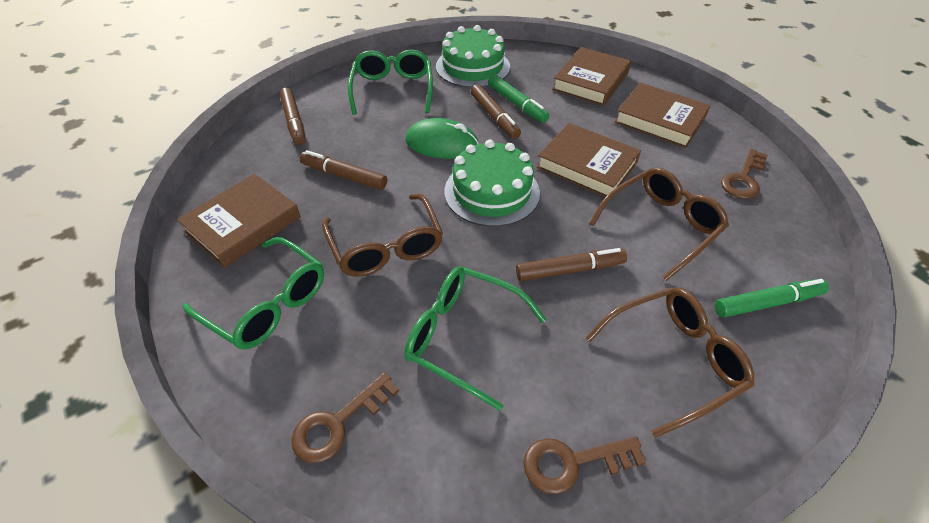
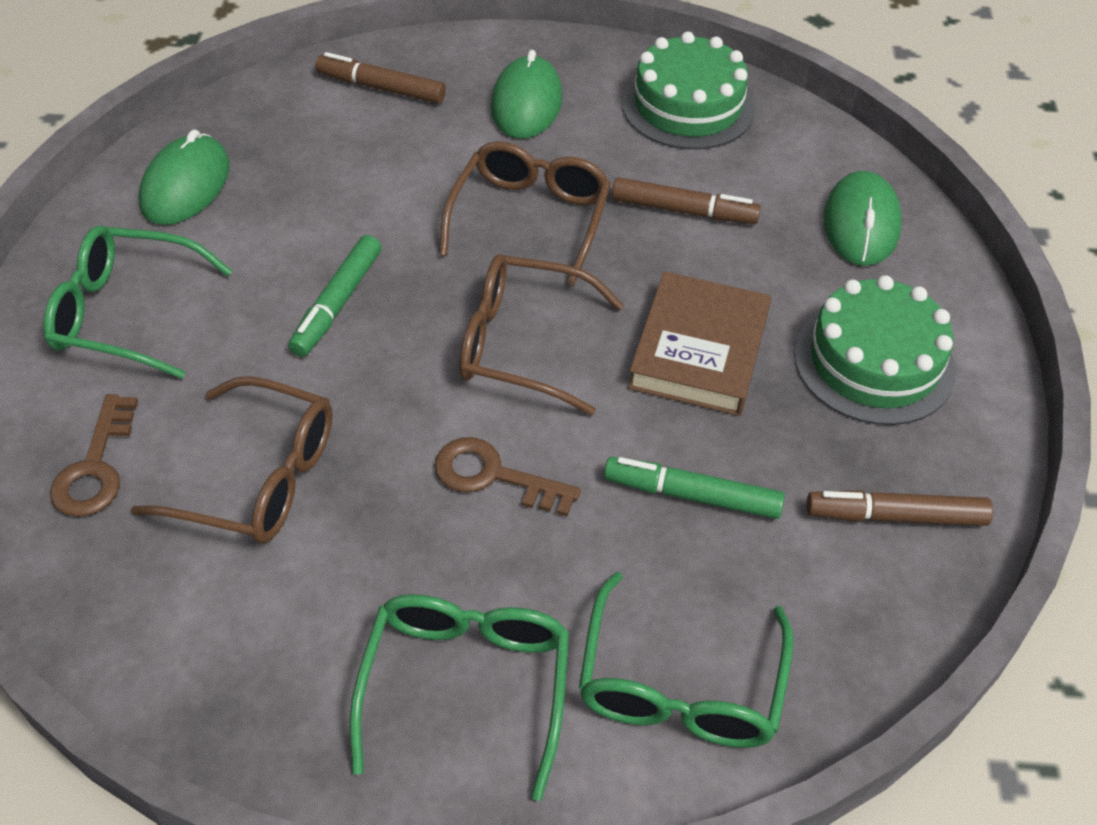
brown book: 4 -> 1
brown key: 3 -> 2
brown marker: 4 -> 3
green mouse: 1 -> 3

